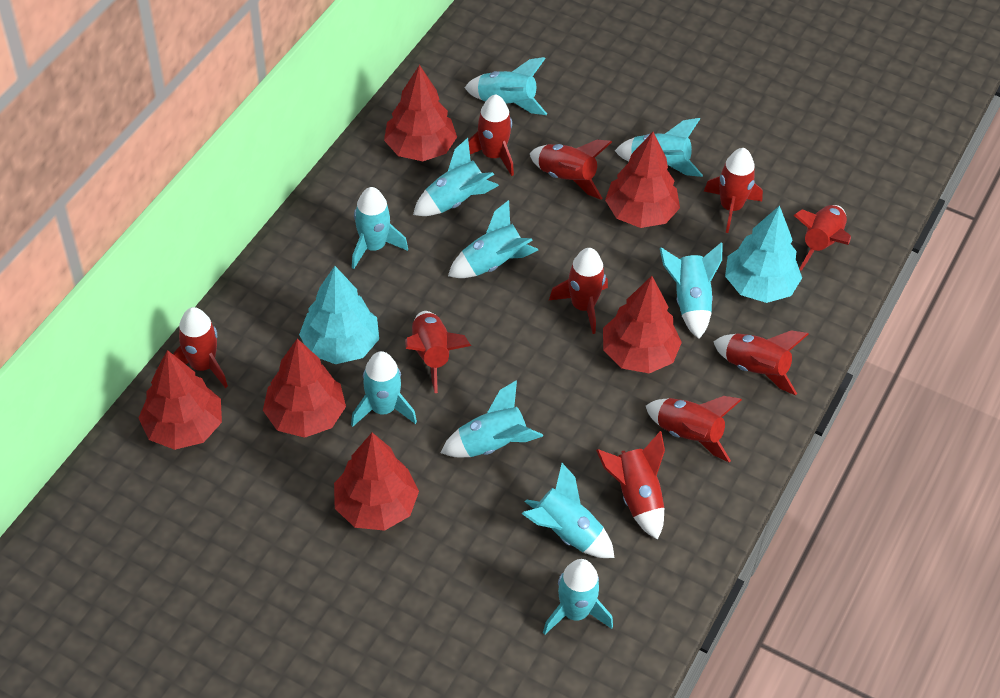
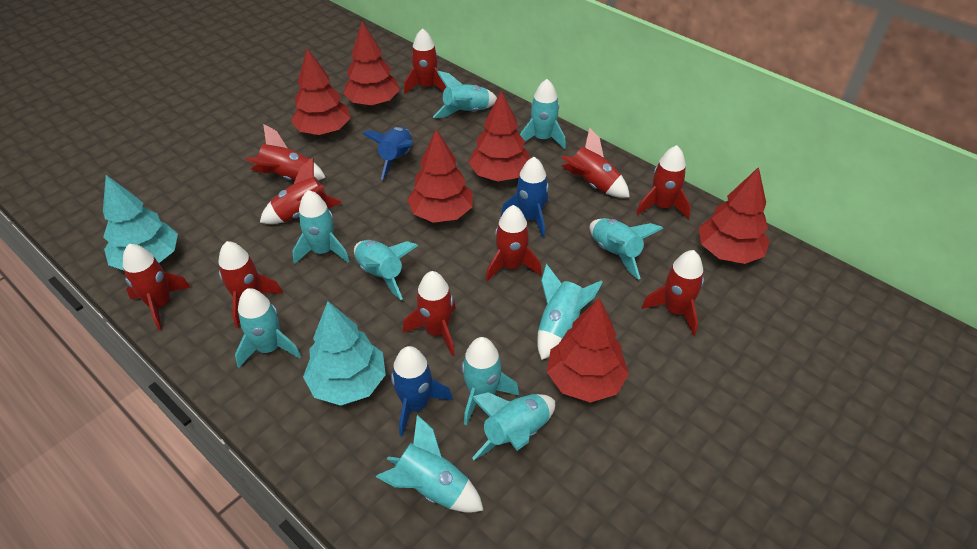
blue rocket: 0 -> 3

